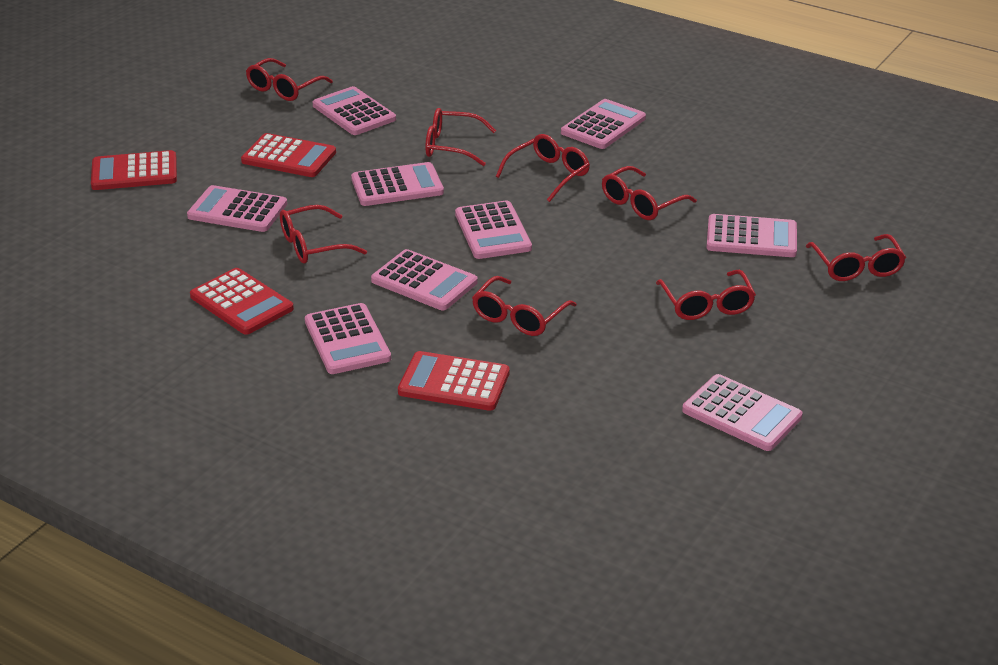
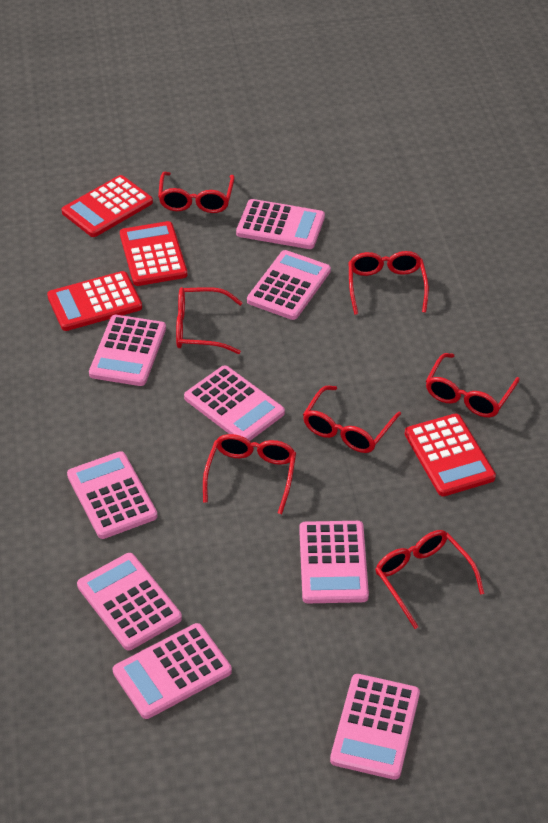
red glasses: 8 -> 7

